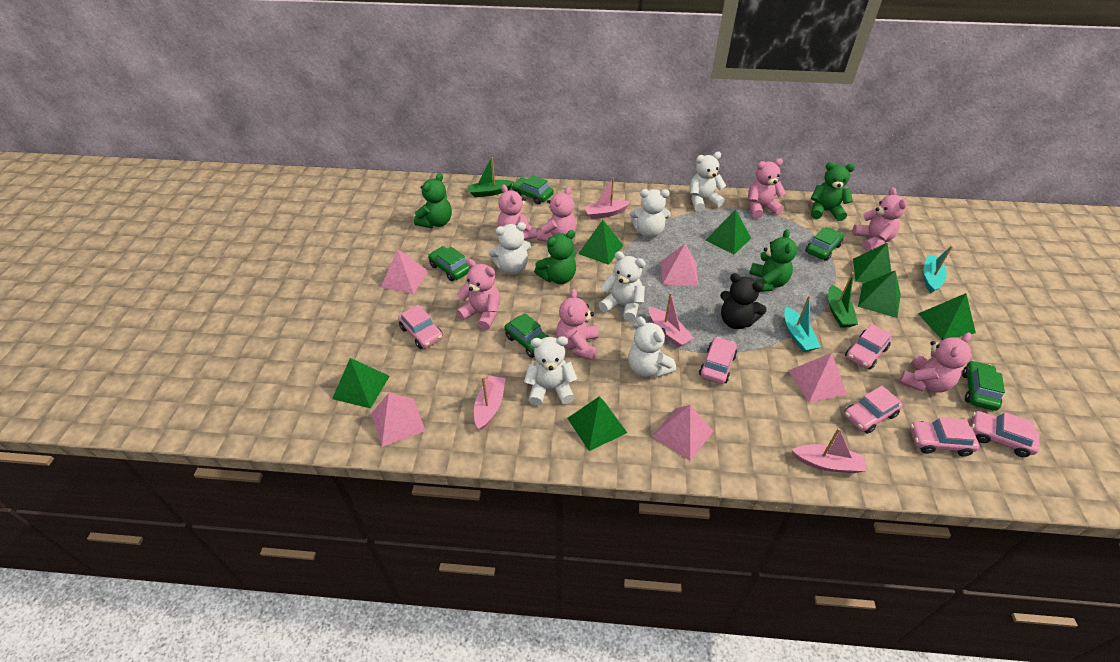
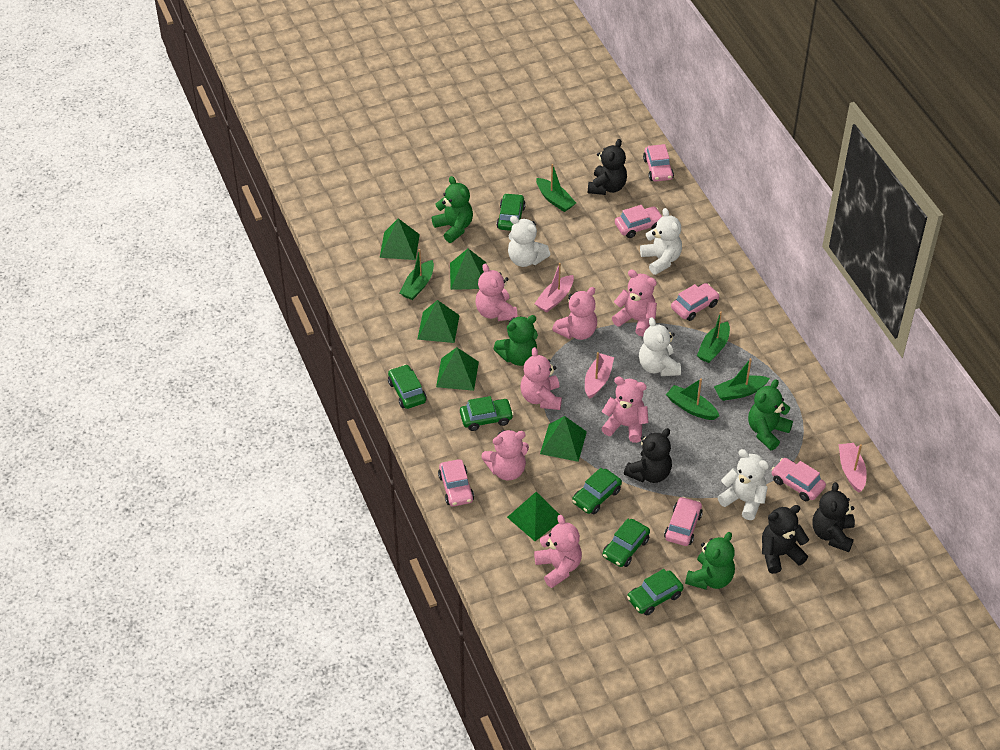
black teddy bear: 1 -> 4
green boat: 2 -> 5
green car: 5 -> 6
green pyramid: 7 -> 6
pink boat: 4 -> 3
pink pyramid: 5 -> 0
turquoise boat: 2 -> 0
white teddy bear: 6 -> 4

